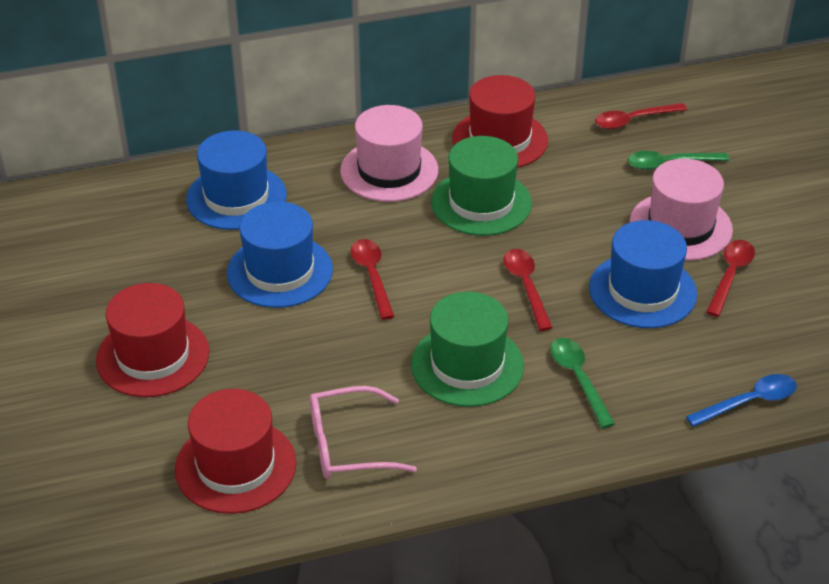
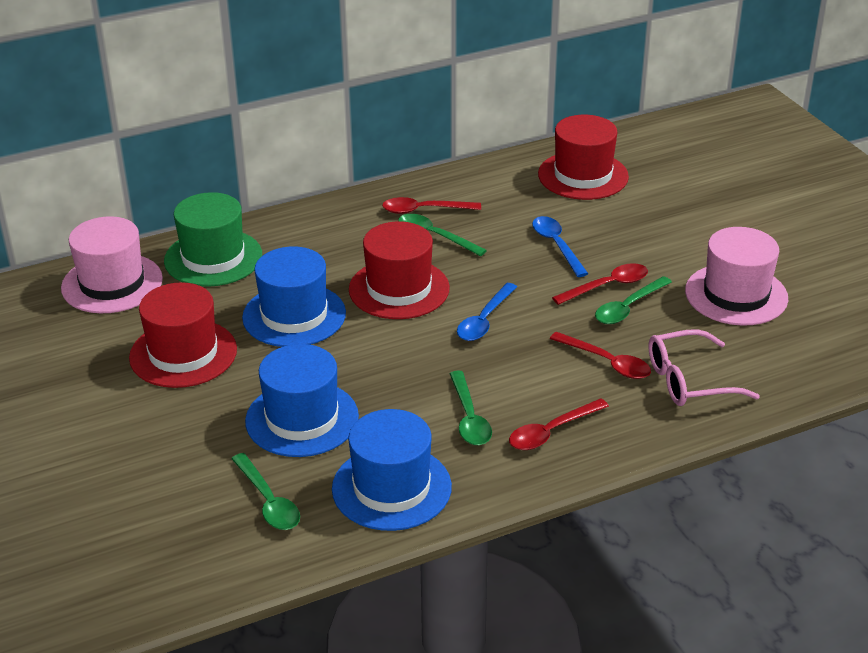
blue spoon: 1 -> 2
green hat: 2 -> 1
green spoon: 2 -> 4

